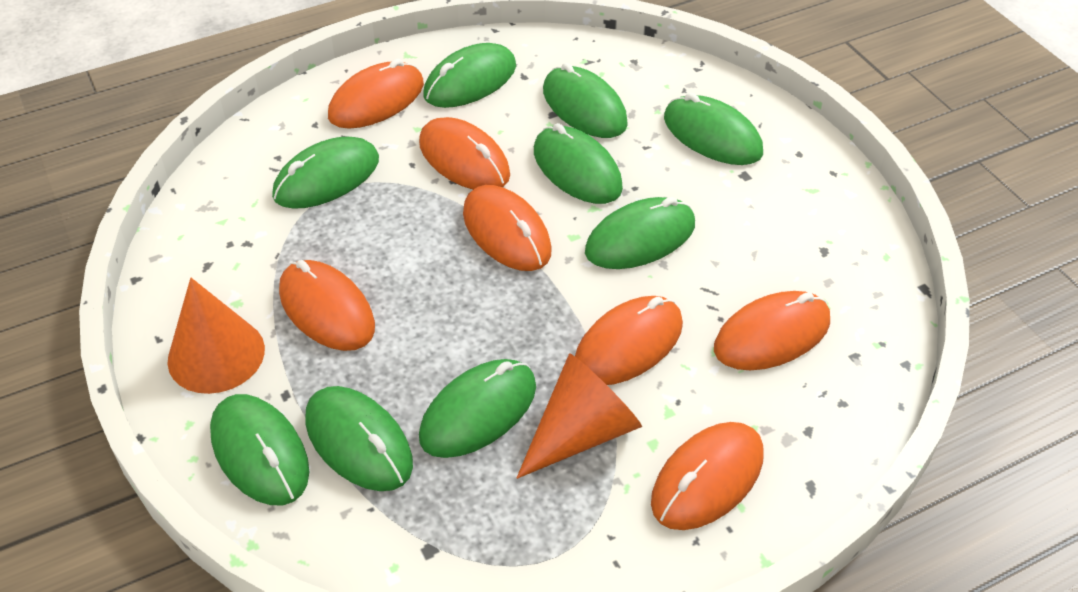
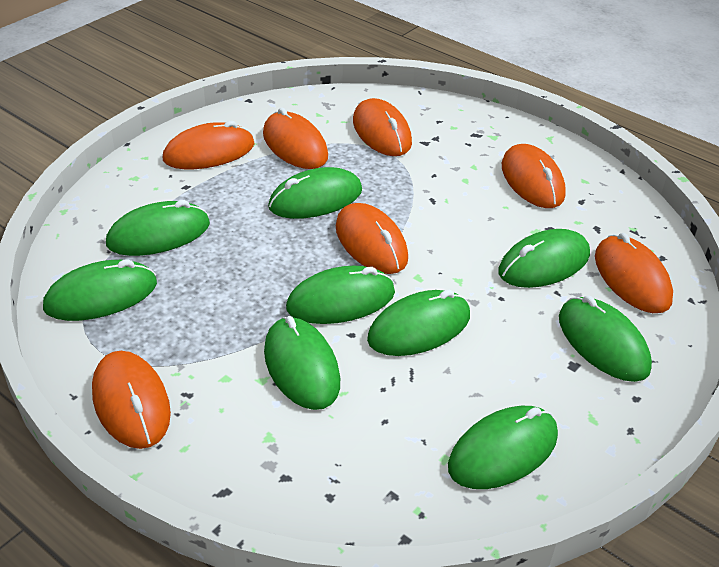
orange cone: 2 -> 0

